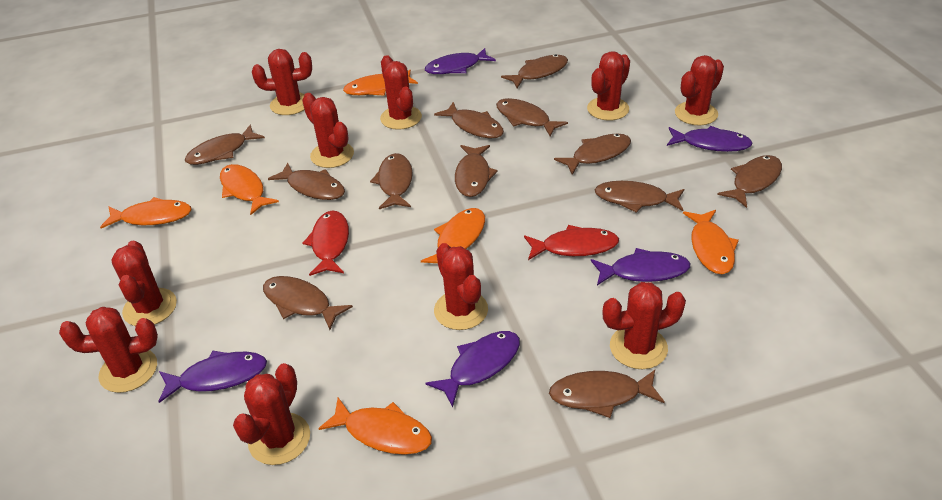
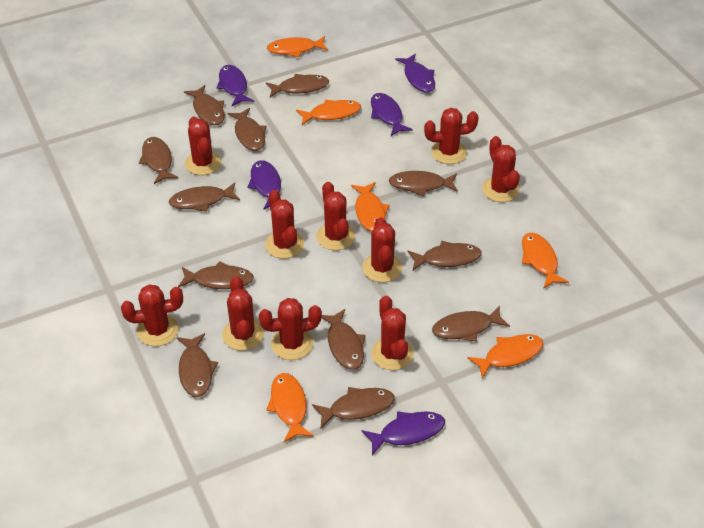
red fish: 2 -> 0

